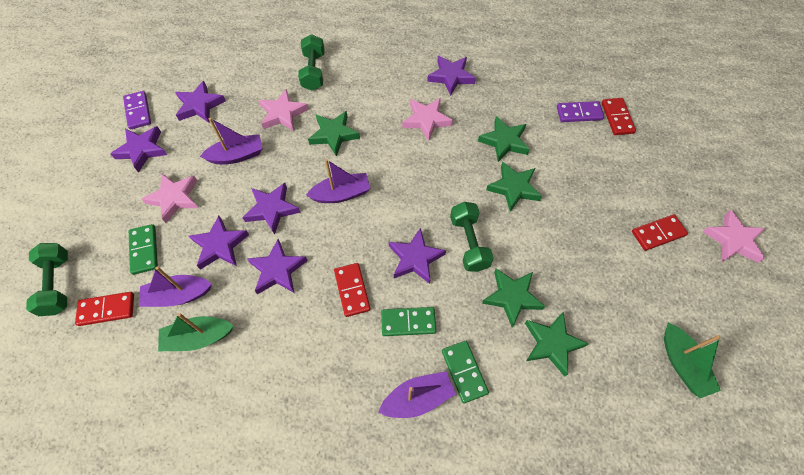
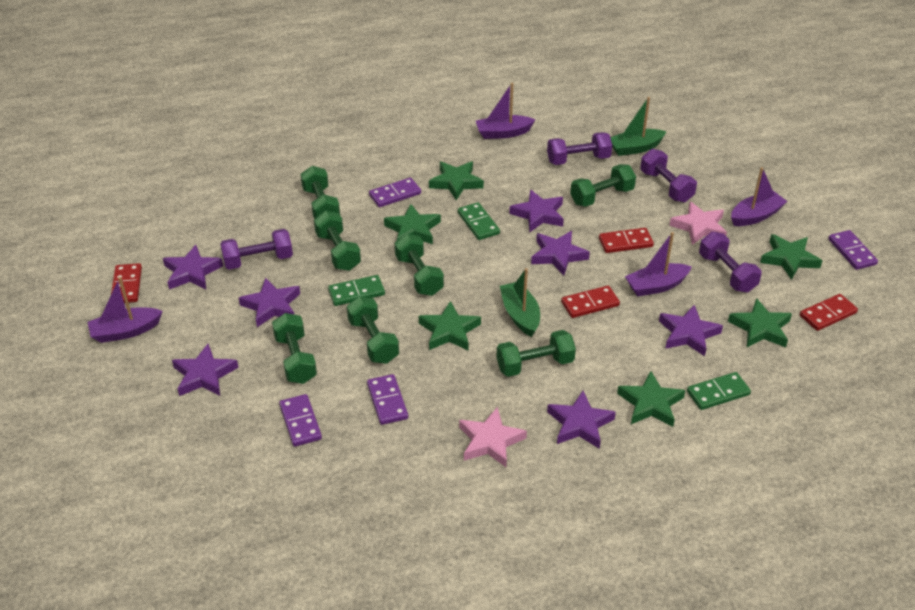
green dumbbell: 3 -> 7
green star: 5 -> 6
pink star: 4 -> 2
purple domino: 2 -> 4
purple dumbbell: 0 -> 4

